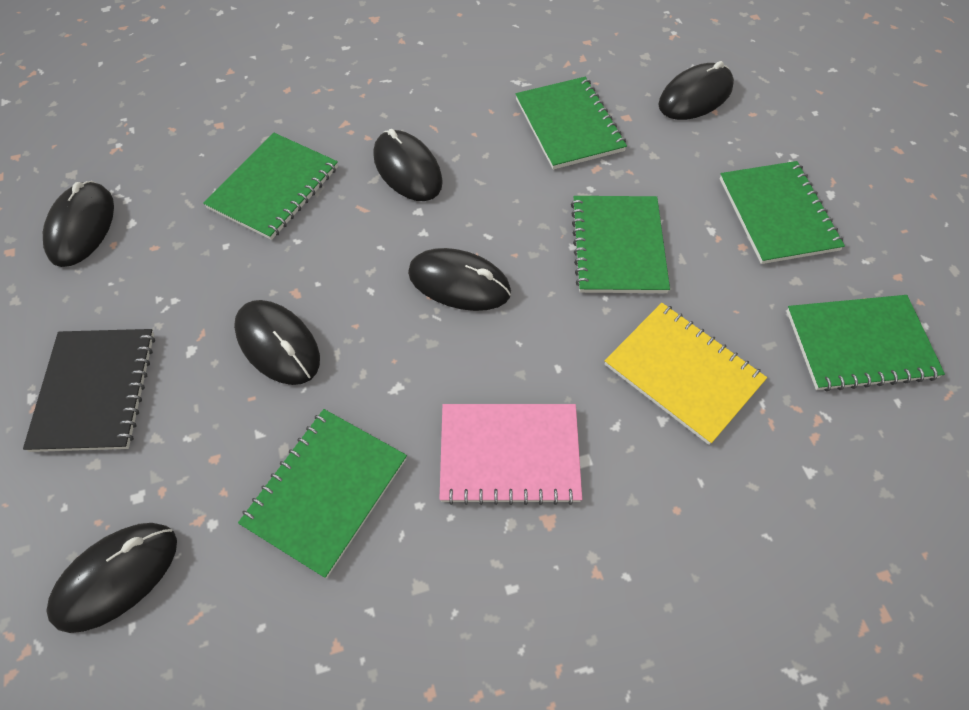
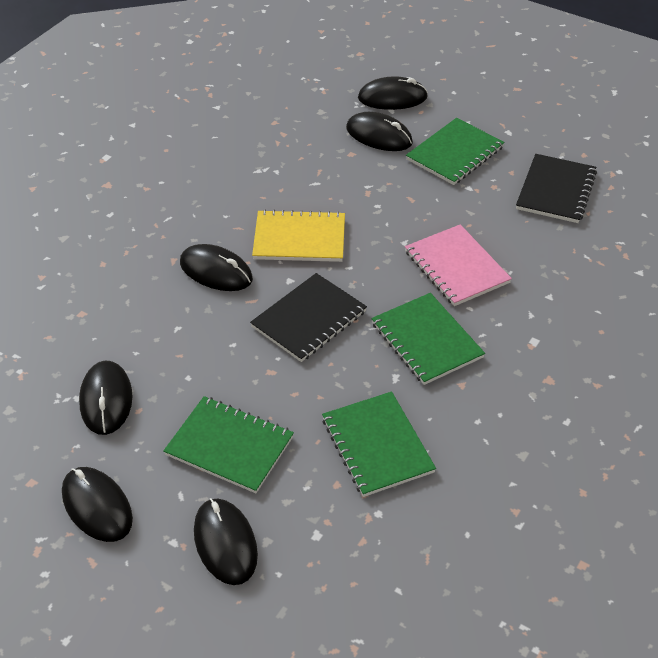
black notebook: 1 -> 2
green notebook: 6 -> 4

